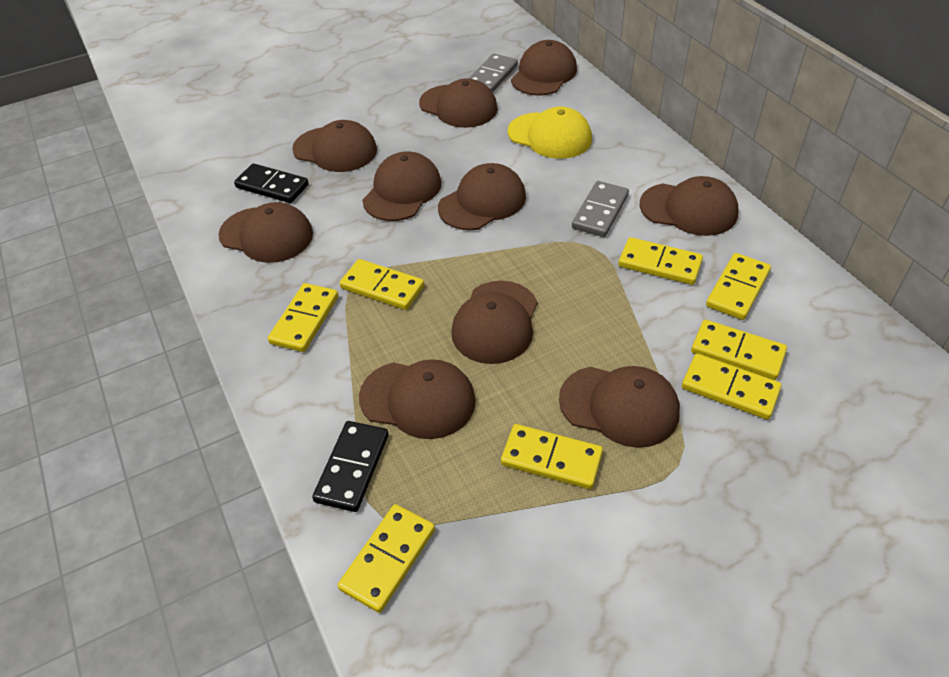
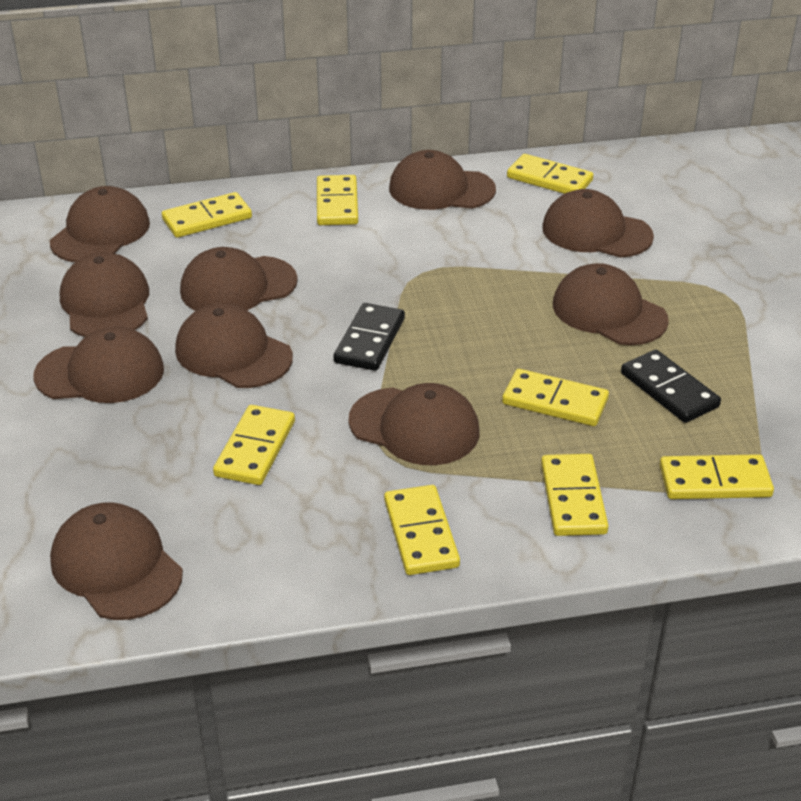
grey domino: 2 -> 0
yellow cap: 1 -> 0

